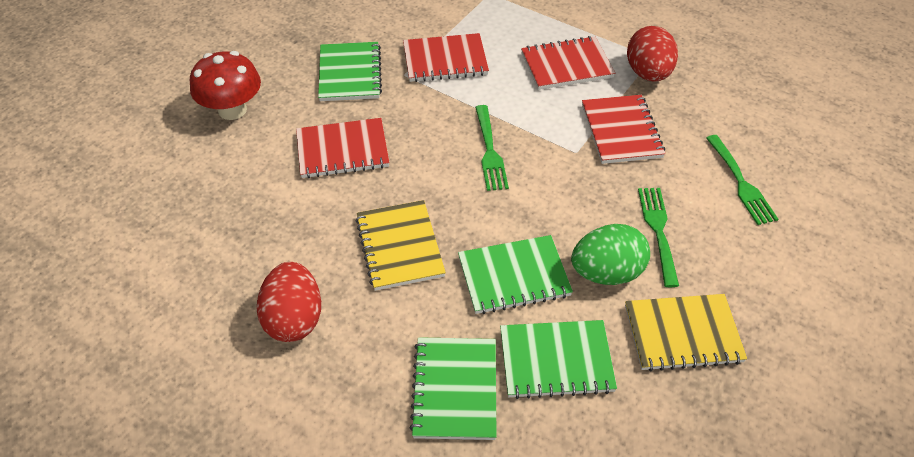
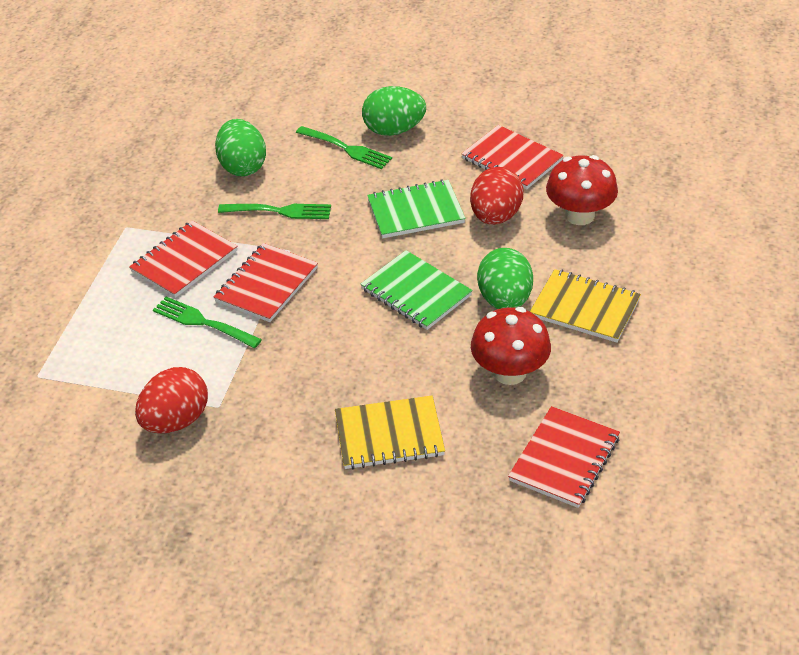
green egg: 1 -> 3
green notebook: 4 -> 2
red mushroom: 1 -> 2

